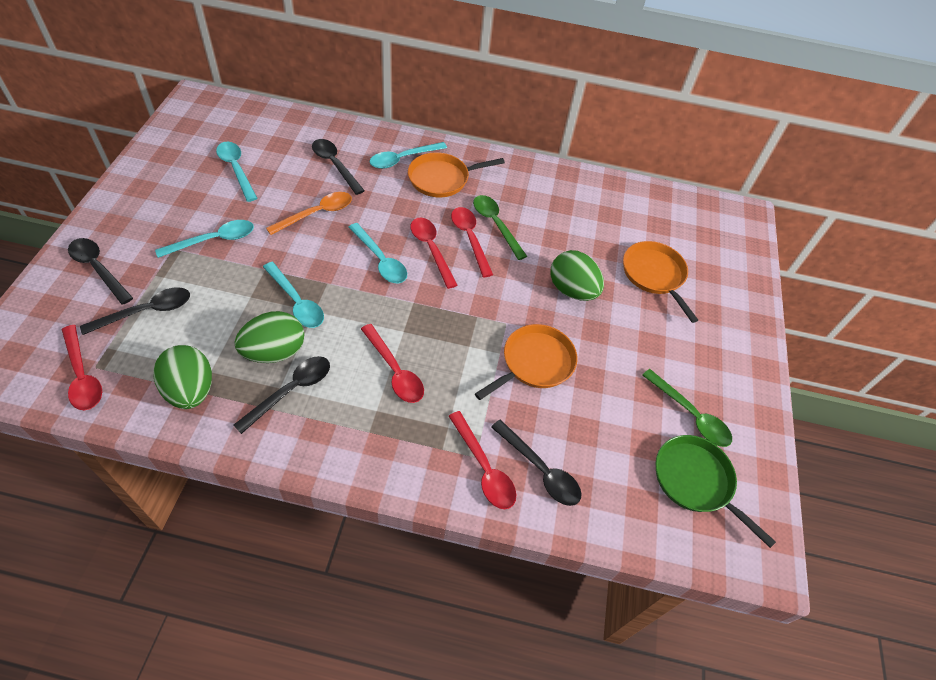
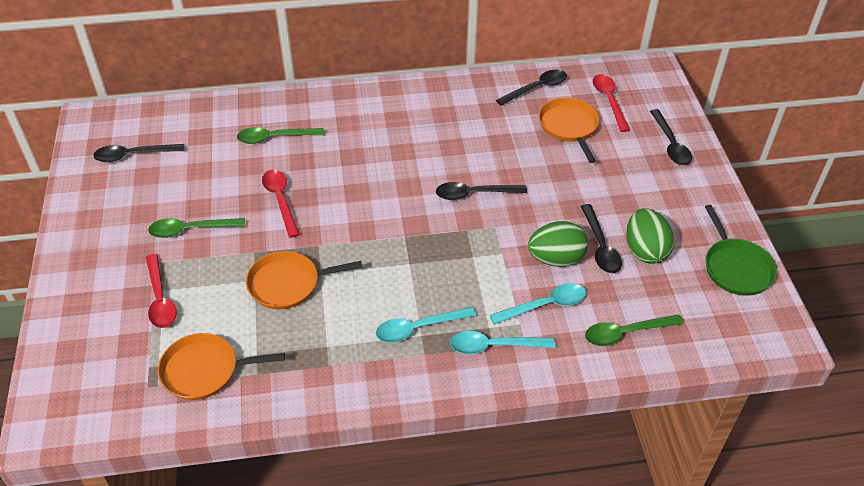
green egg: 3 -> 2
green spoon: 2 -> 3
orange spoon: 1 -> 0
red spoon: 5 -> 3
turquoise spoon: 5 -> 3

